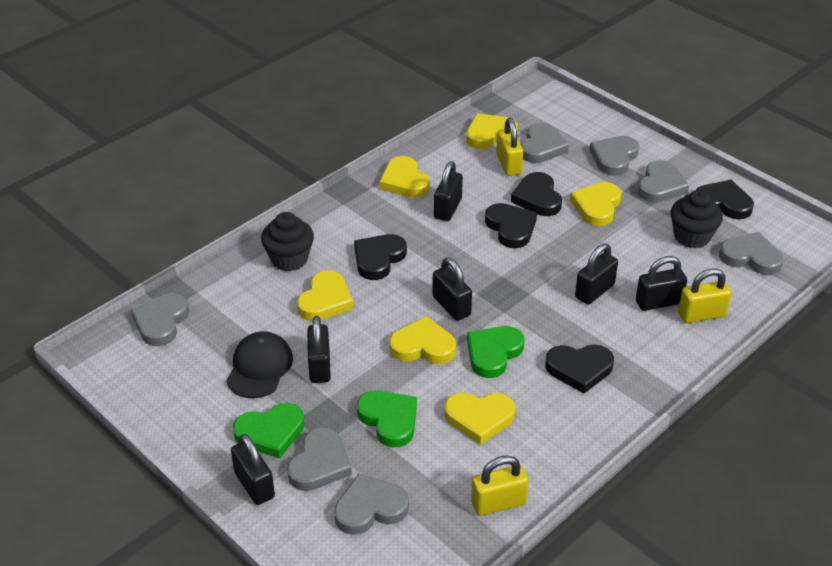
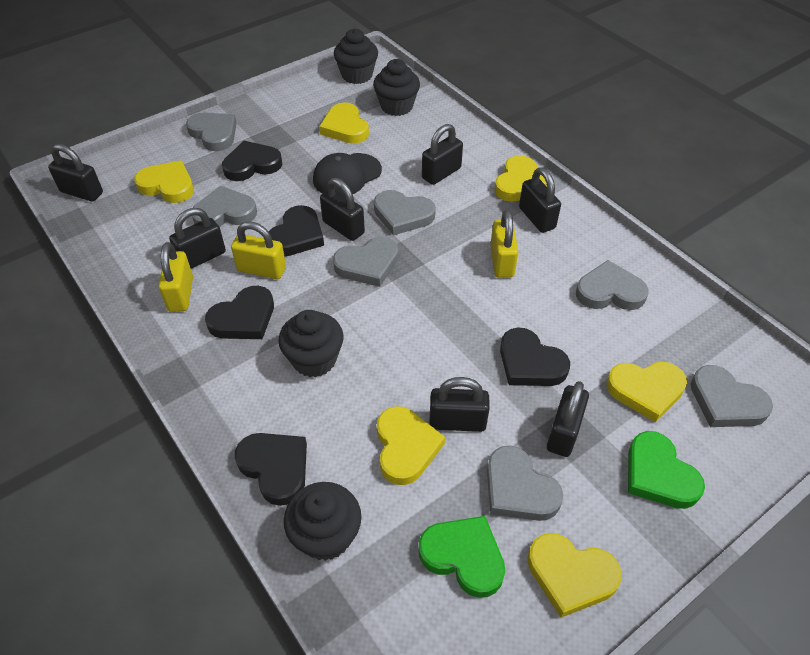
black cupcake: 2 -> 4
black padlock: 6 -> 7
green heart: 3 -> 2

